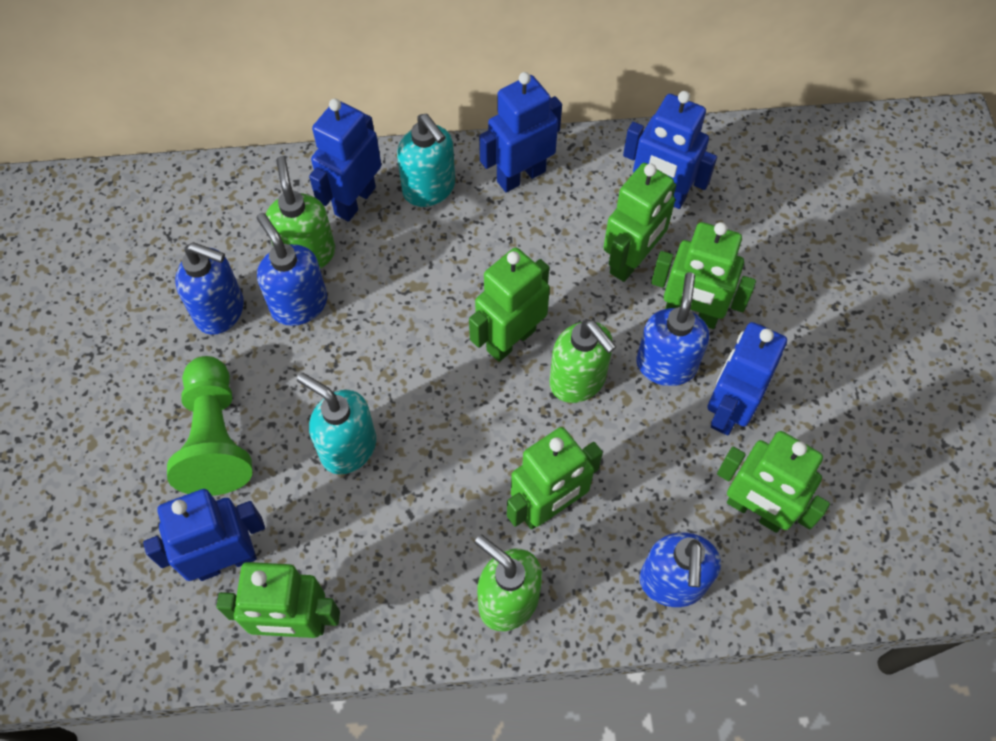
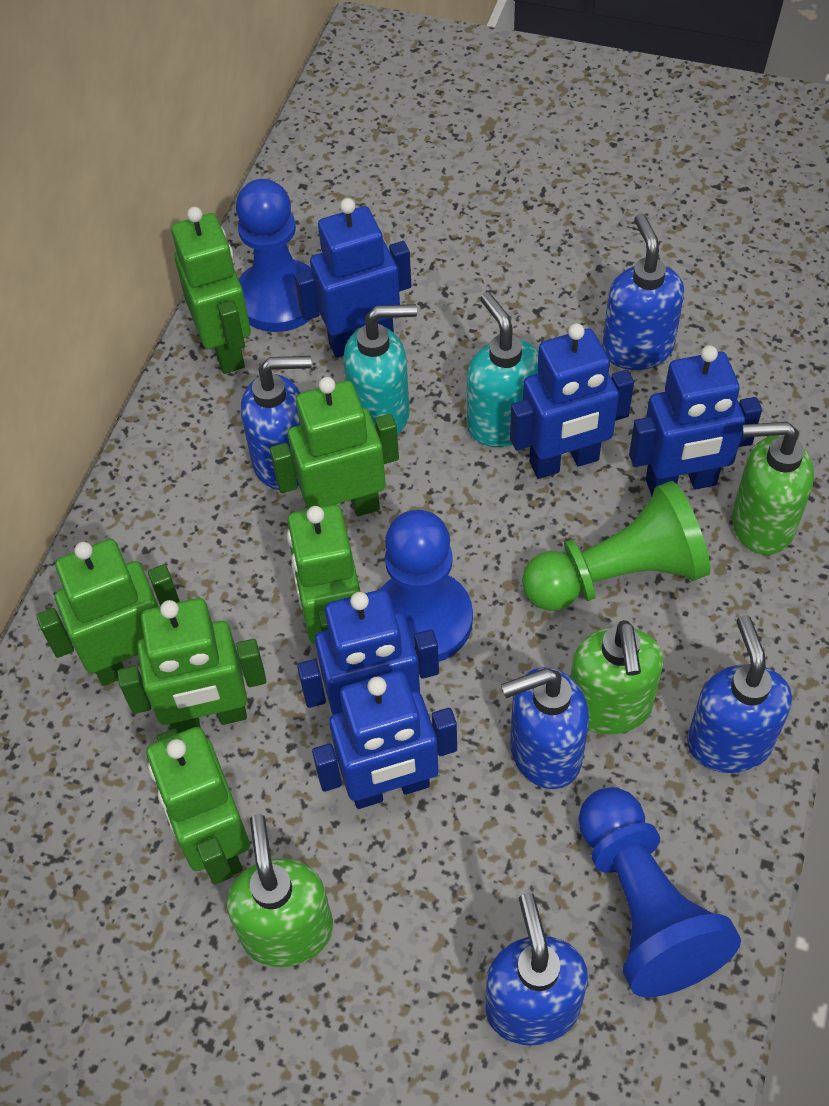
blue pawn: 0 -> 3
blue soap dispenser: 4 -> 5

